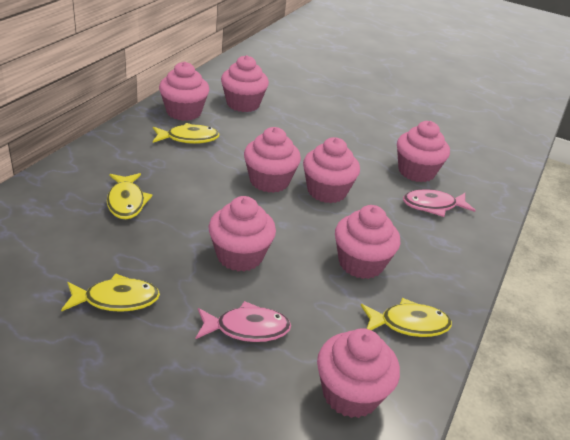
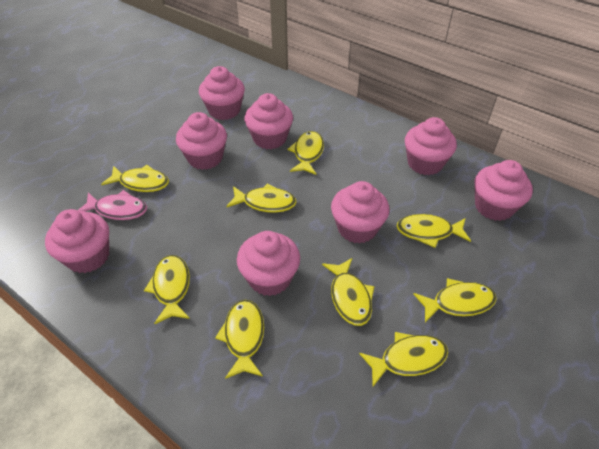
pink fish: 2 -> 1
yellow fish: 4 -> 9

